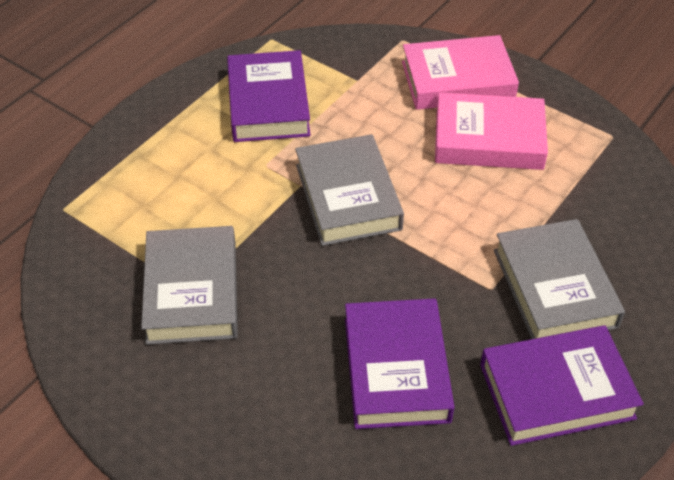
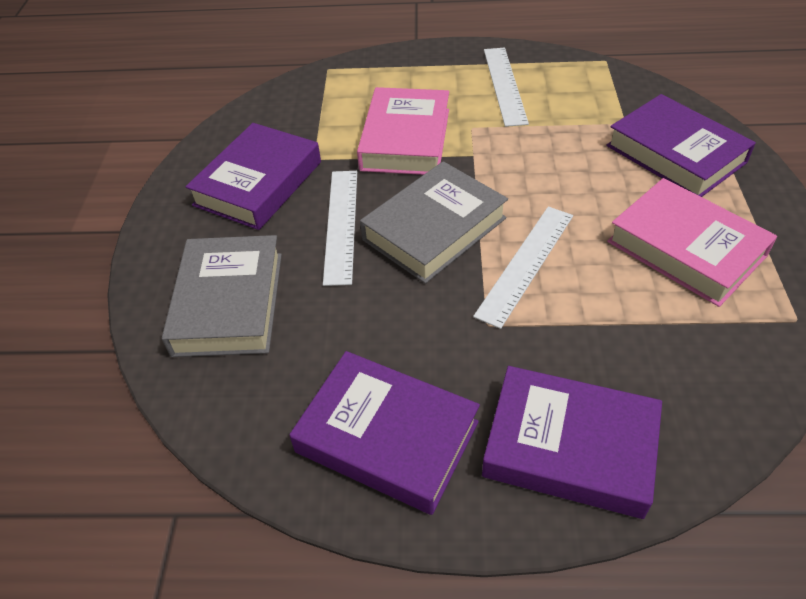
grey book: 3 -> 2
purple book: 3 -> 4
white ruler: 0 -> 3

